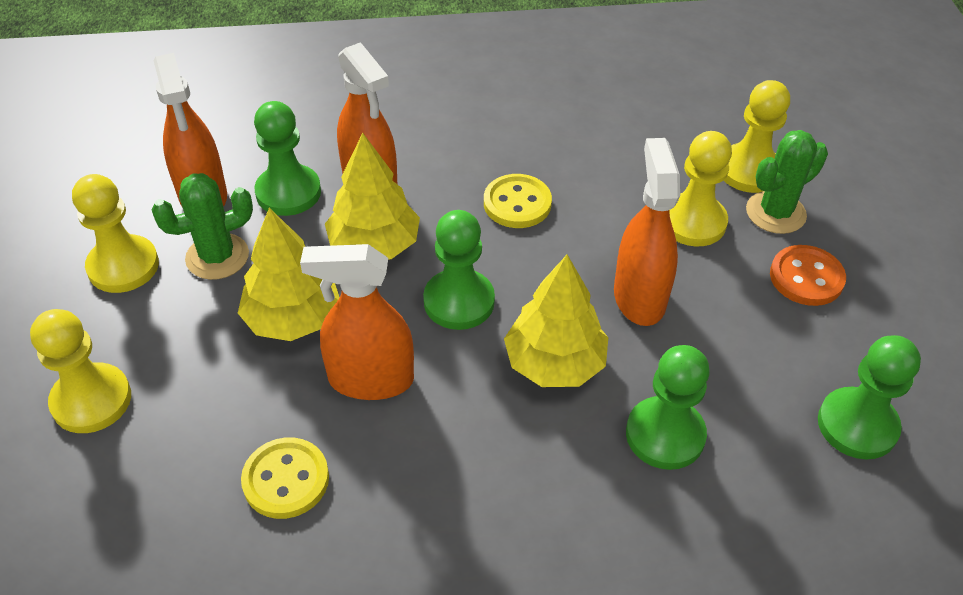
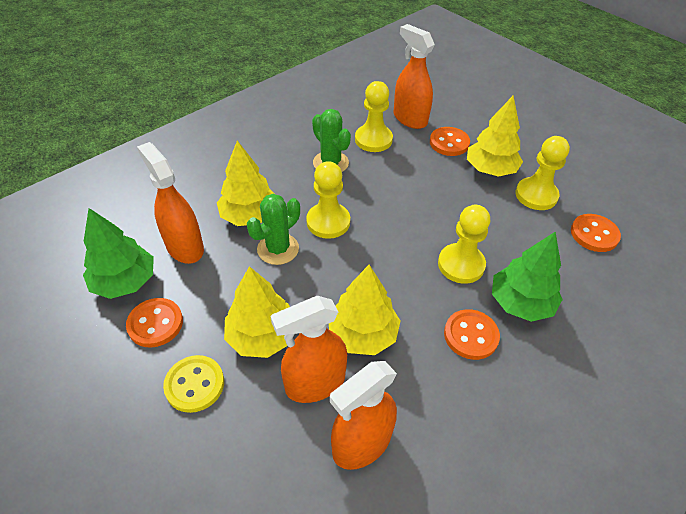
green pawn: 4 -> 0
green tree: 0 -> 2
orange button: 1 -> 4
yellow button: 2 -> 1
yellow tree: 3 -> 4

